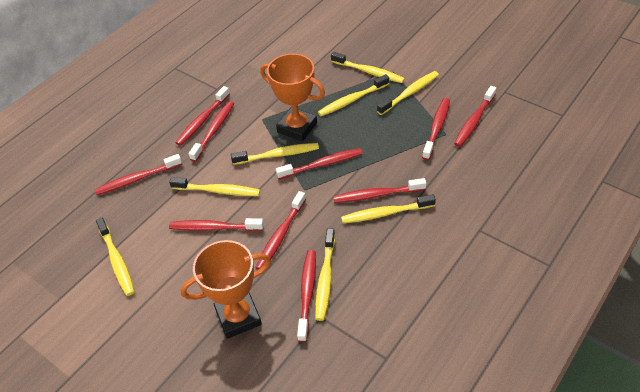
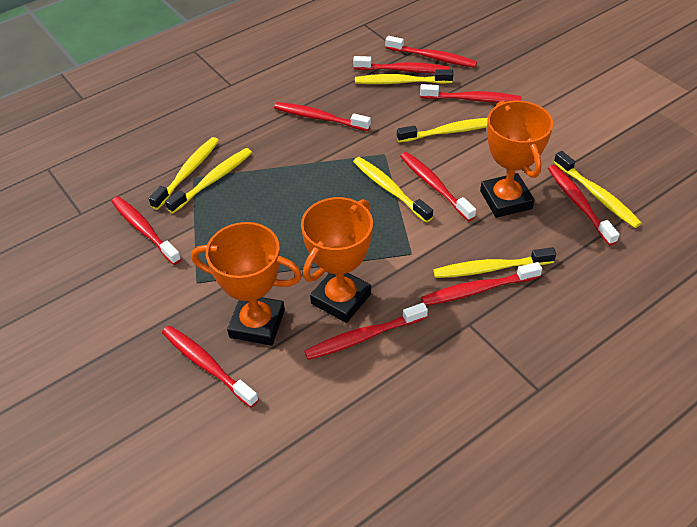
orange trophy: 2 -> 3
yellow toothbrush: 8 -> 7

